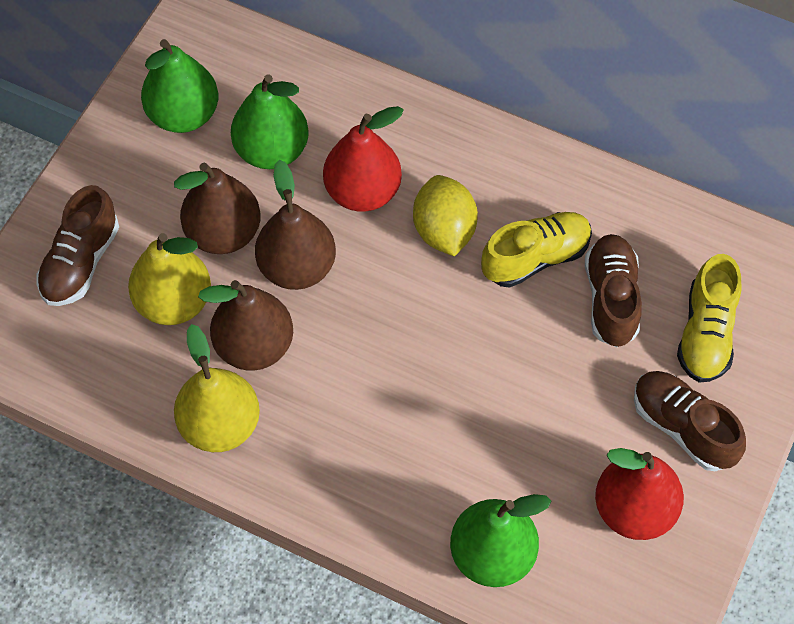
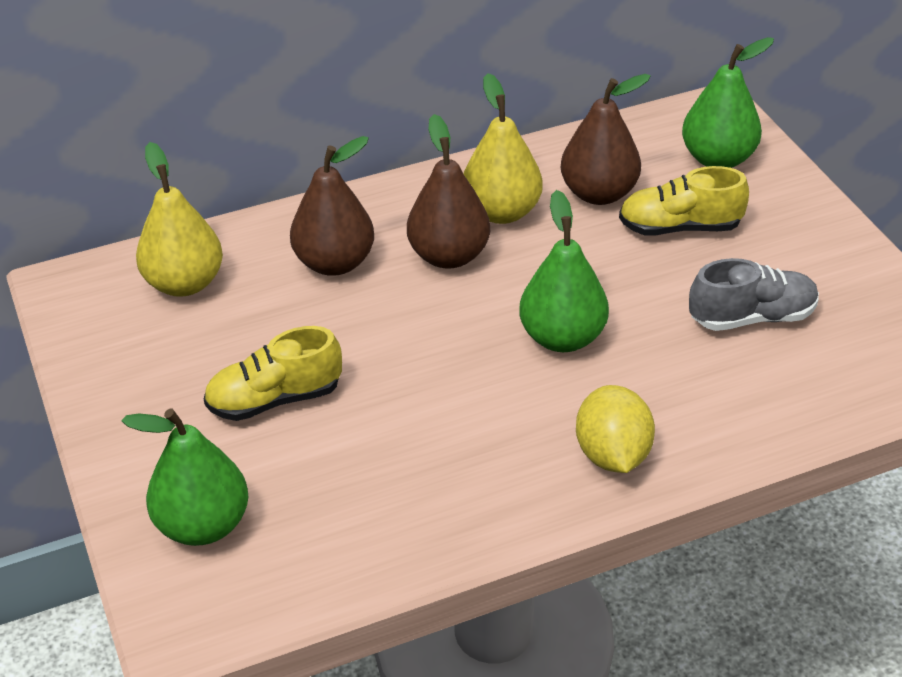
brown shoe: 3 -> 0
grey shoe: 0 -> 1
red pear: 2 -> 0

